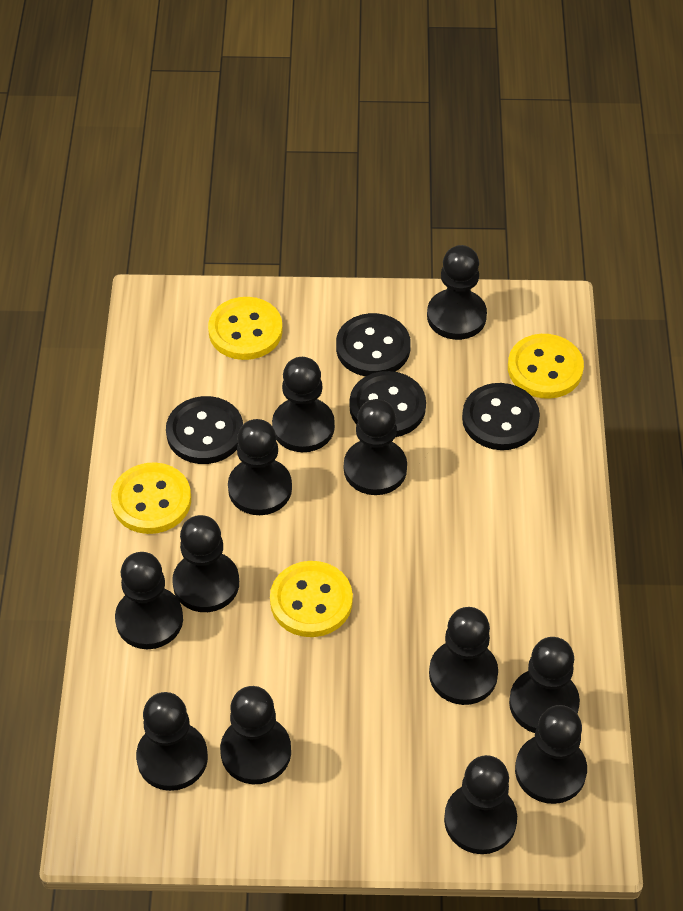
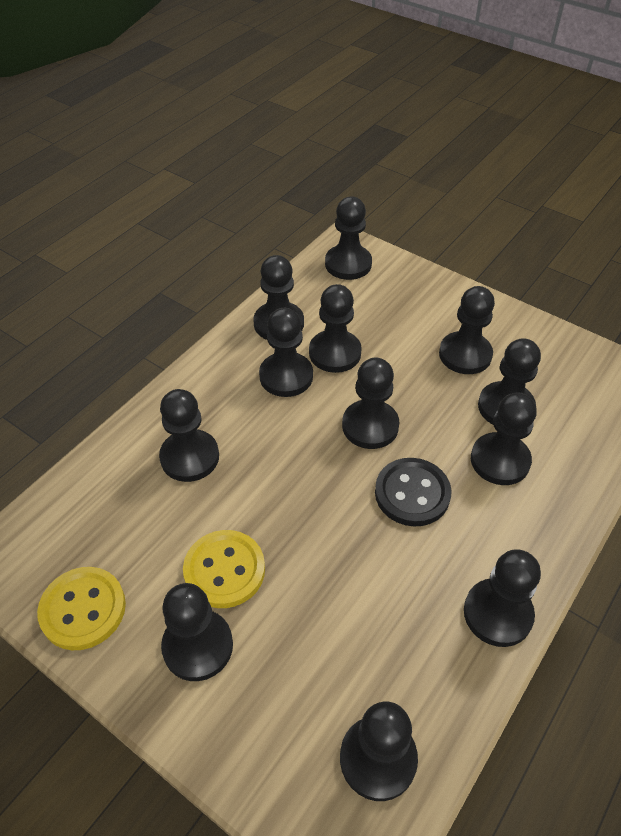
black button: 4 -> 1
yellow button: 4 -> 2

